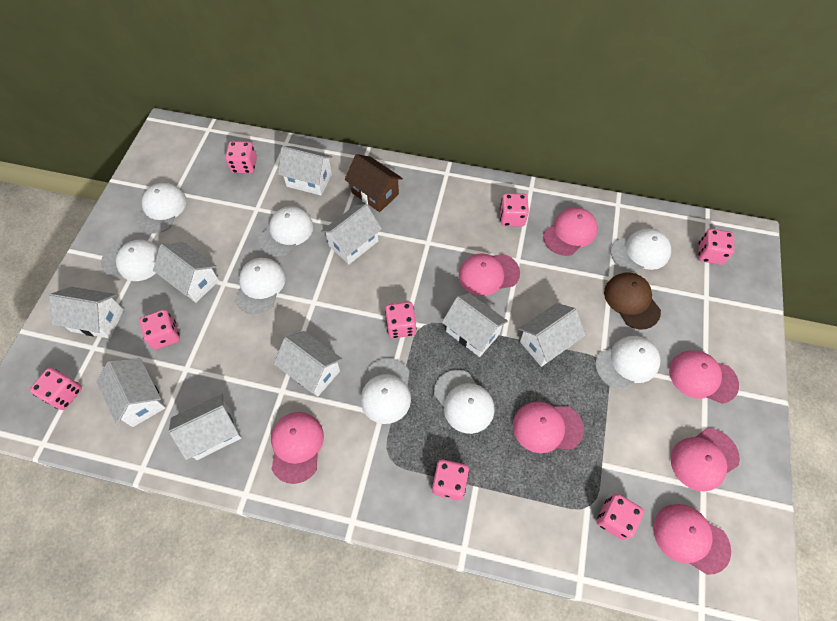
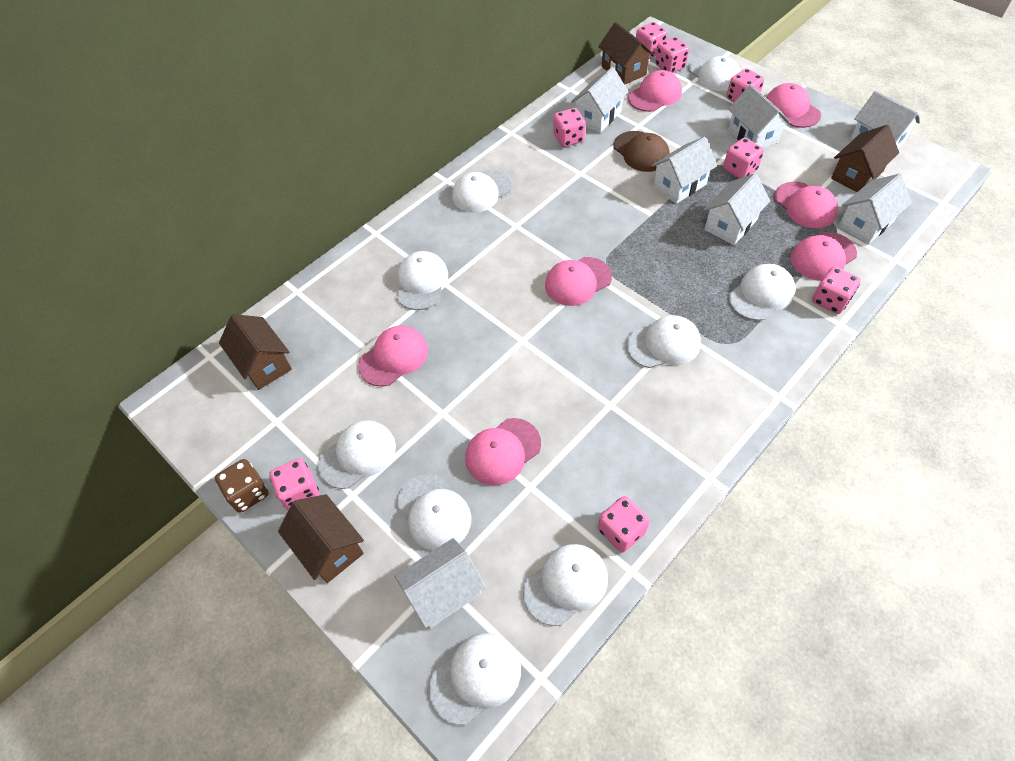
brown dice: 0 -> 1
brown house: 1 -> 4
white cap: 8 -> 9
white house: 9 -> 7

